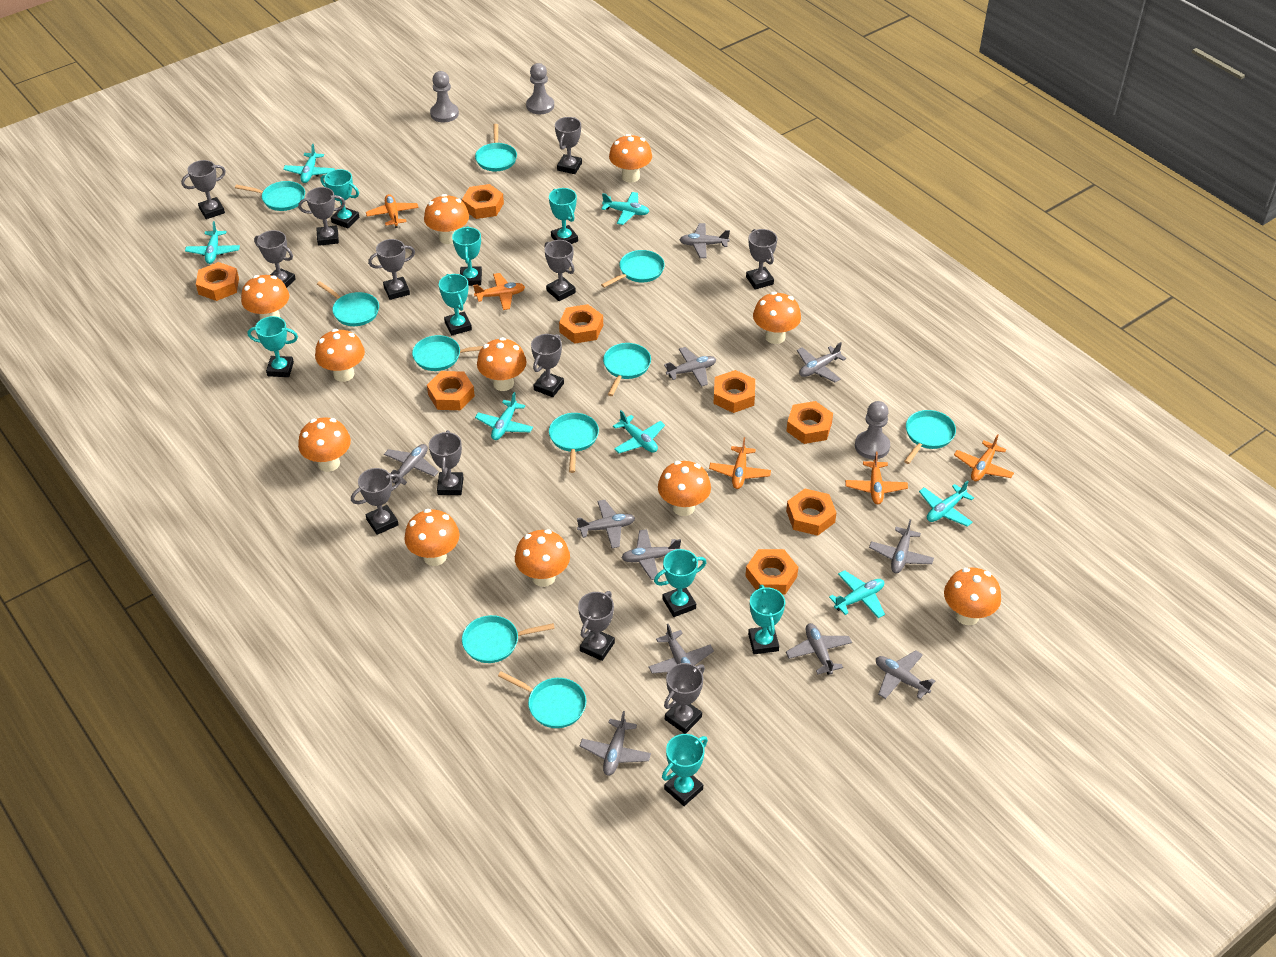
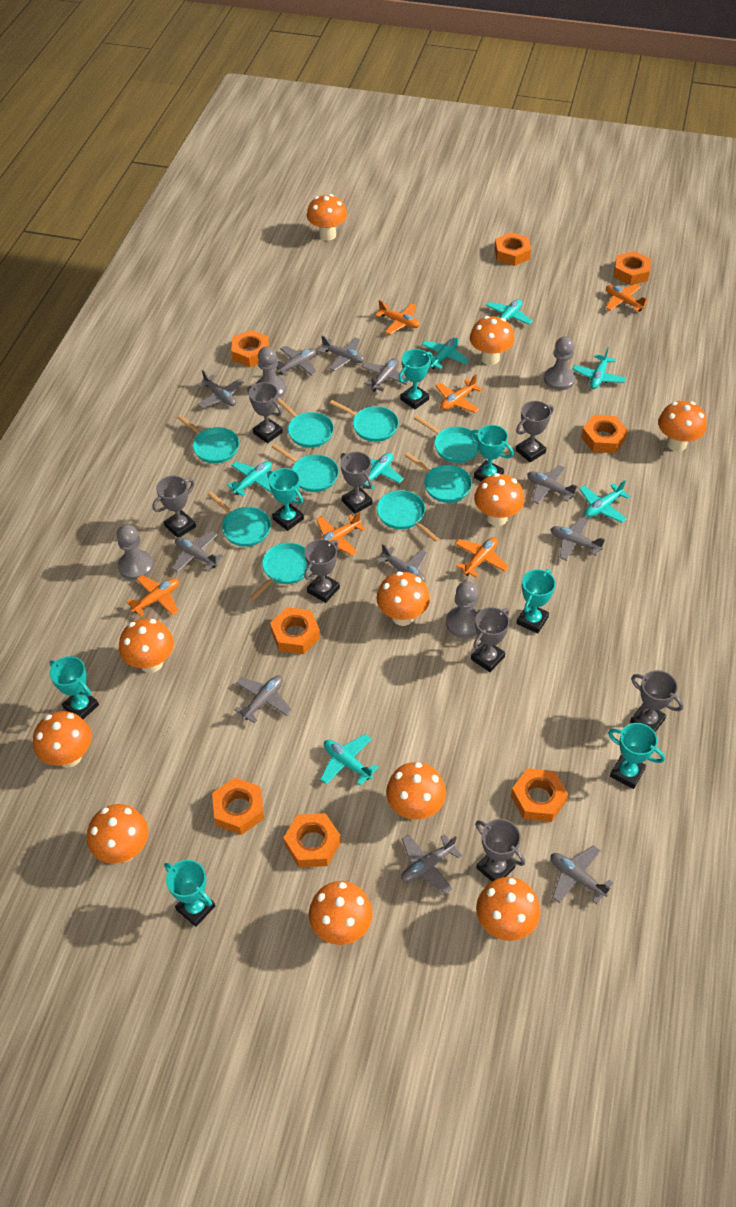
grey pawn: 3 -> 4
grey trophy: 12 -> 8
orange plane: 5 -> 6
turquoise pan: 10 -> 9
turquoise trophy: 8 -> 7

